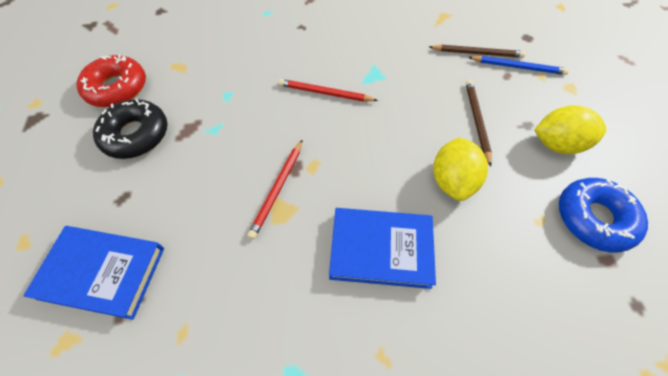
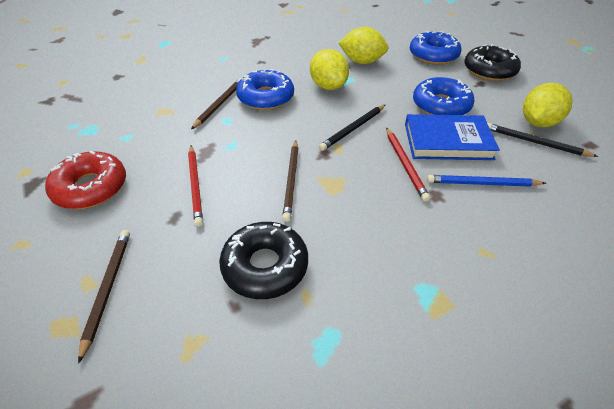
black donut: 1 -> 2
black pencil: 0 -> 2
blue book: 2 -> 1
blue donut: 1 -> 3
brown pencil: 2 -> 3
yellow lemon: 2 -> 3

